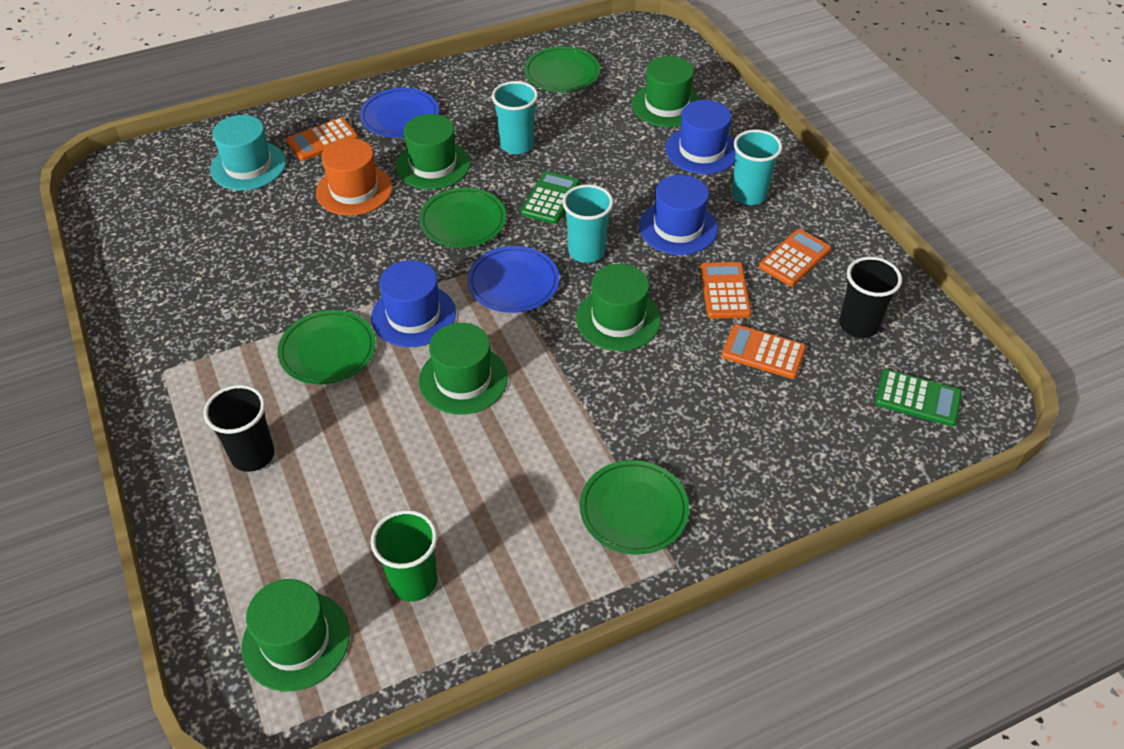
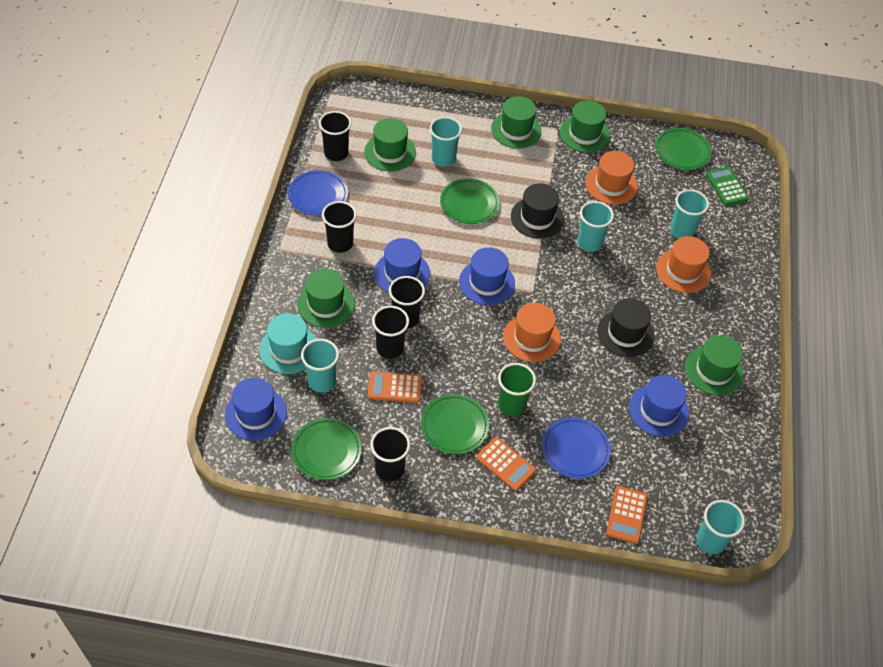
black cup: 2 -> 5
black hat: 0 -> 2
blue hat: 3 -> 4
green calculator: 2 -> 1
orange calculator: 4 -> 3
orange hat: 1 -> 3
turquoise cup: 3 -> 5

